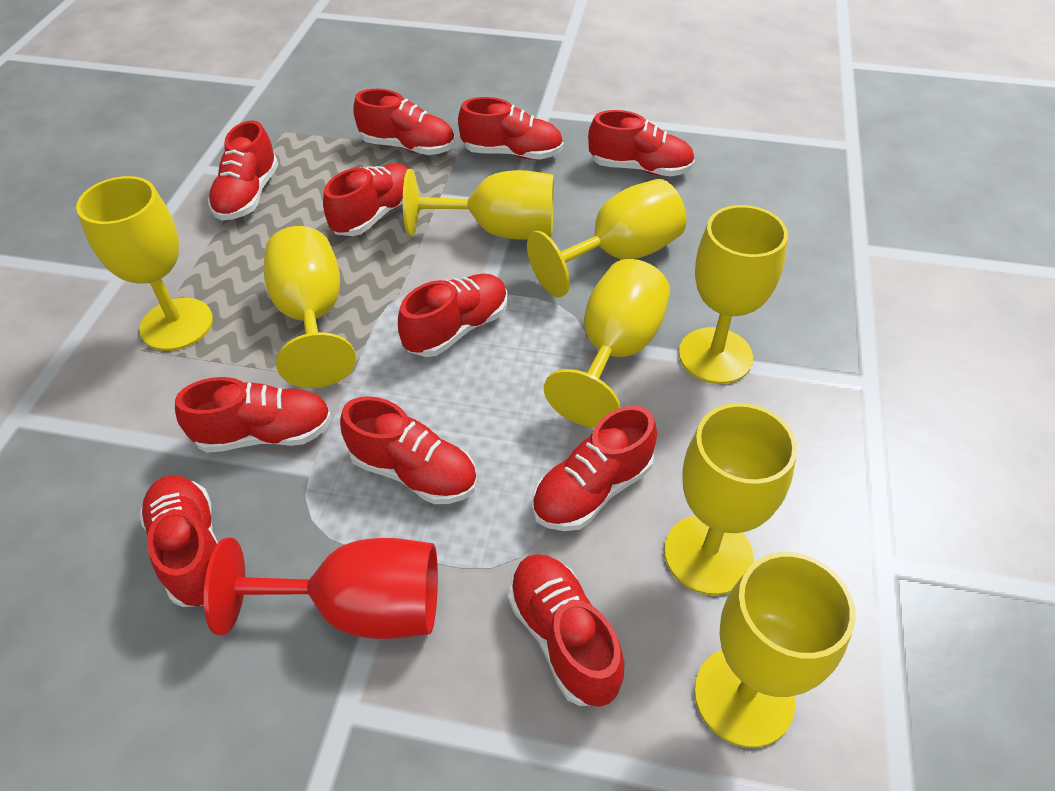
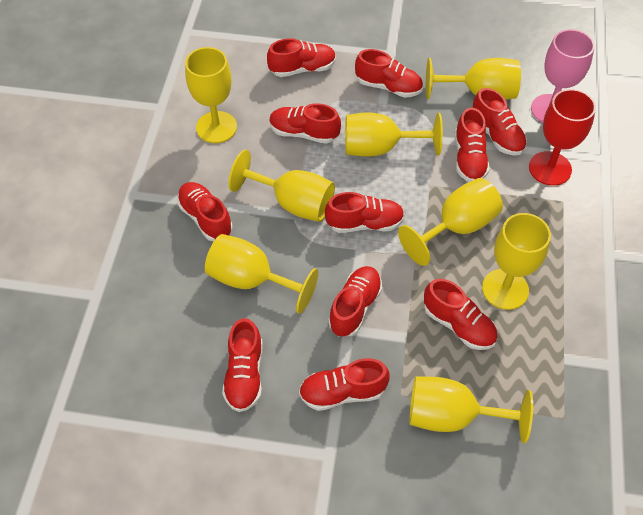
pink goblet: 0 -> 1

